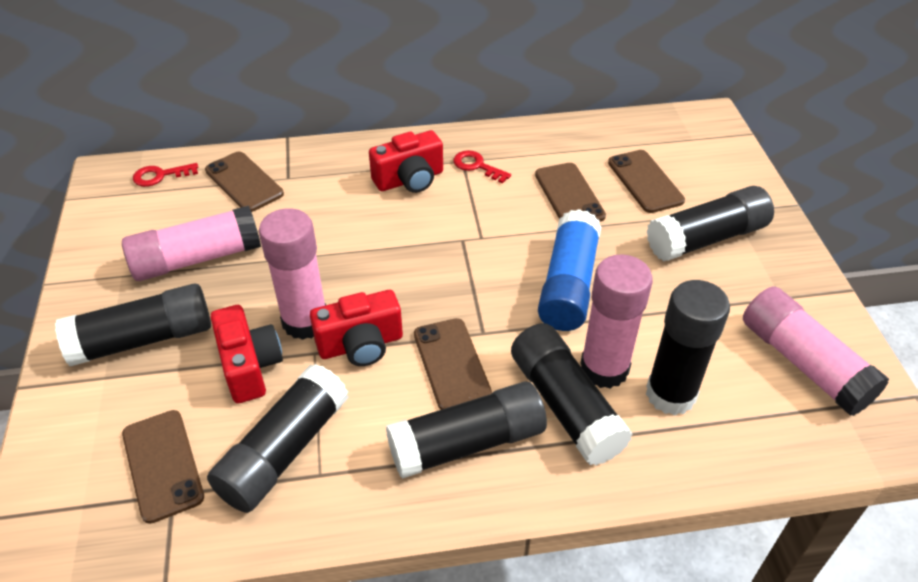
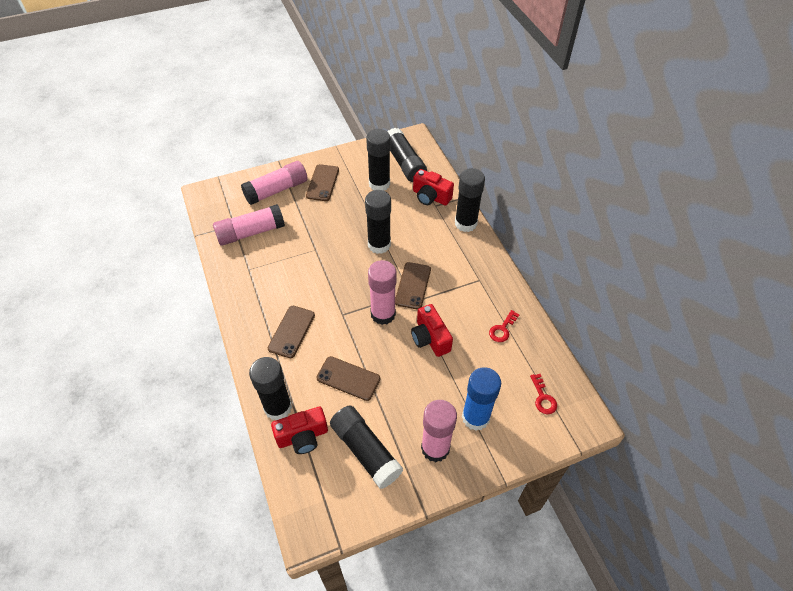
brown phone: 5 -> 4

